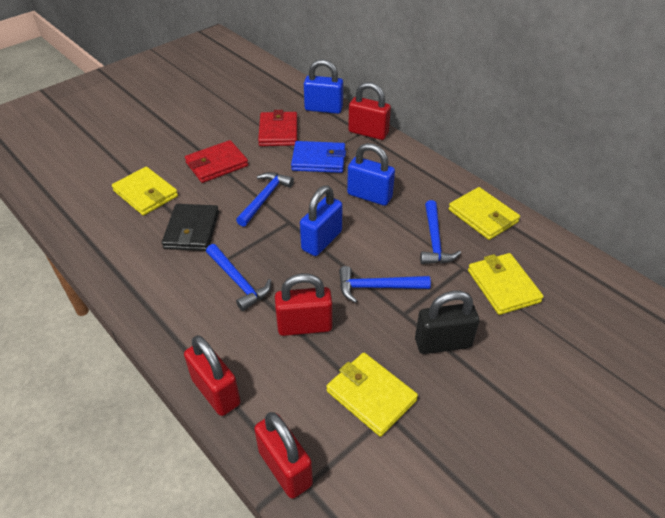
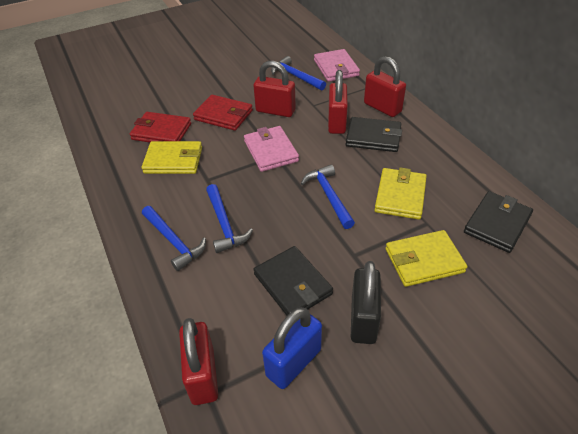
black wallet: 1 -> 3
blue padlock: 3 -> 1
blue wallet: 1 -> 0
pink wallet: 0 -> 2
yellow wallet: 4 -> 3

